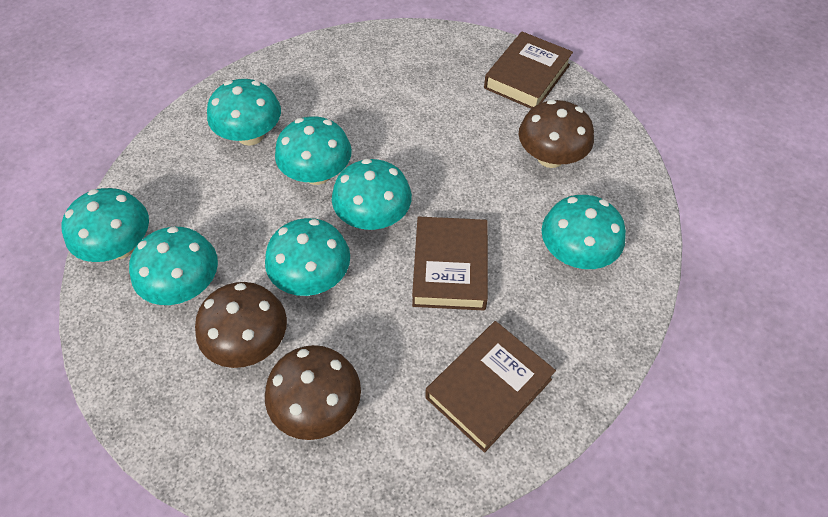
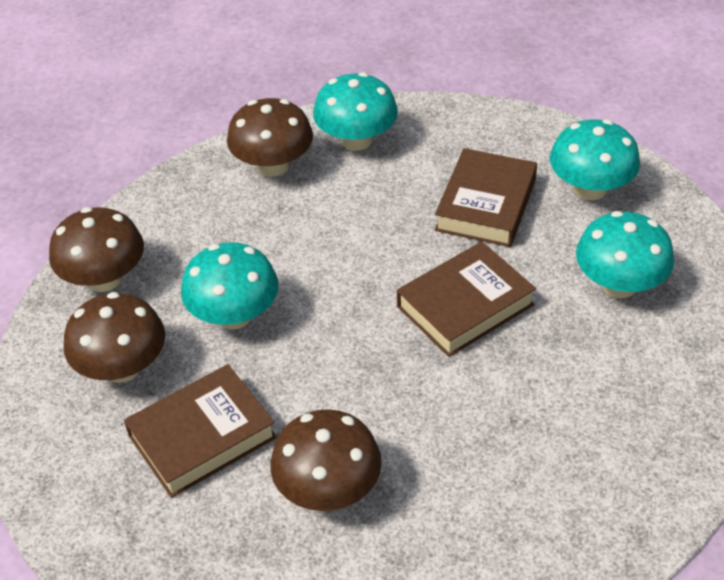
brown mushroom: 3 -> 4
turquoise mushroom: 7 -> 4

